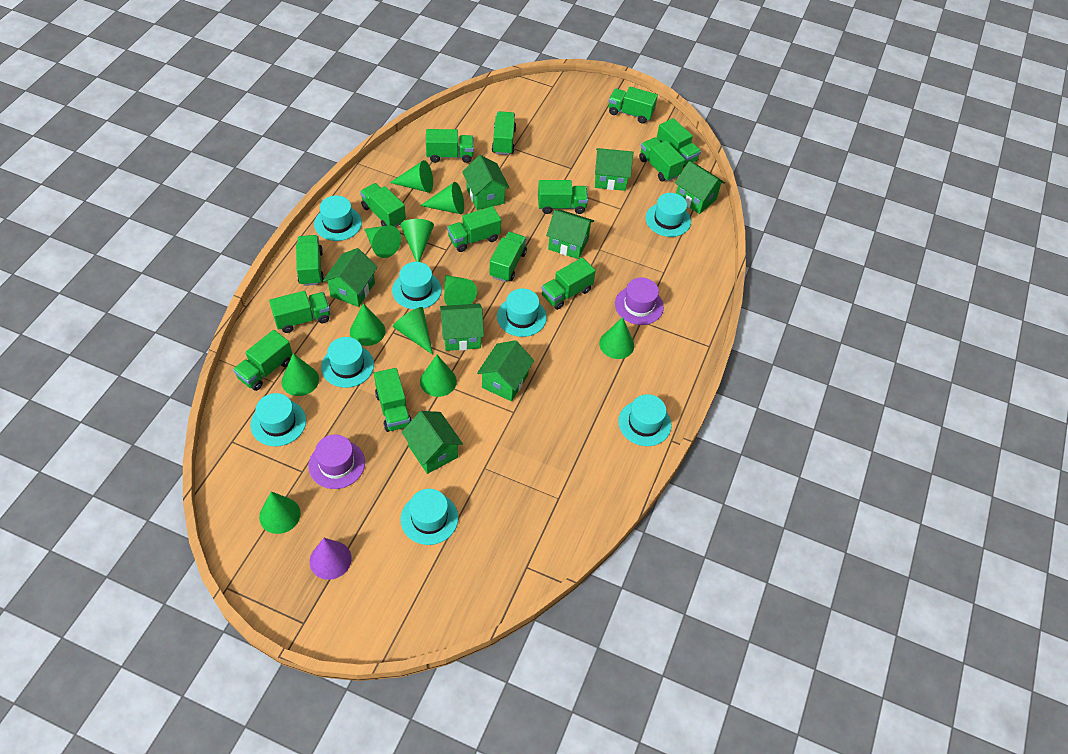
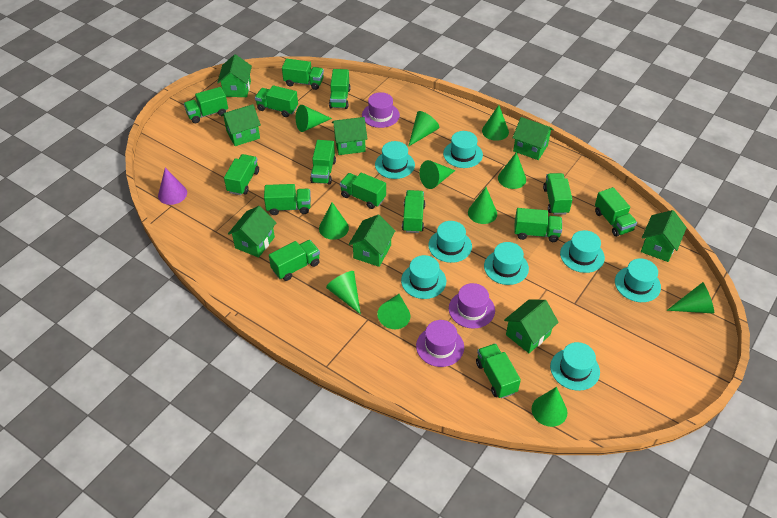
purple hat: 2 -> 3

